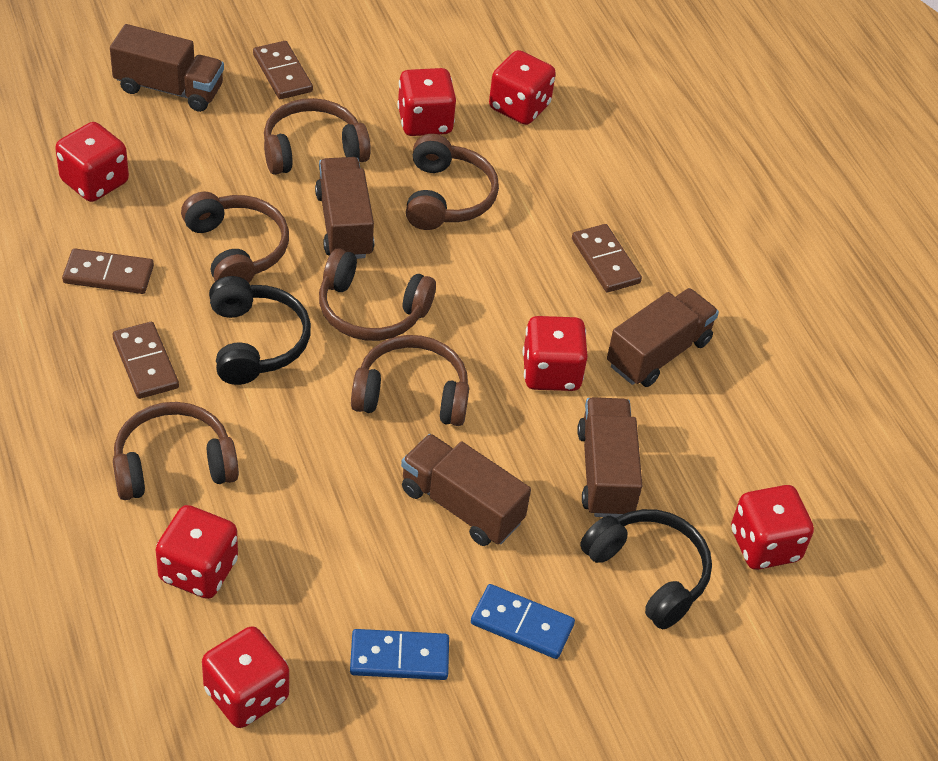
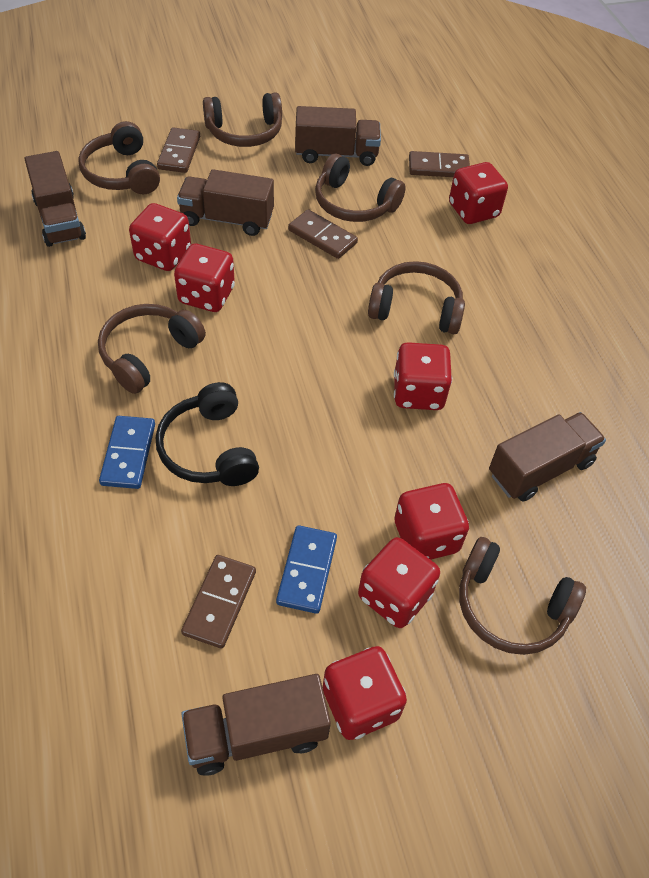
black headphones: 2 -> 1

